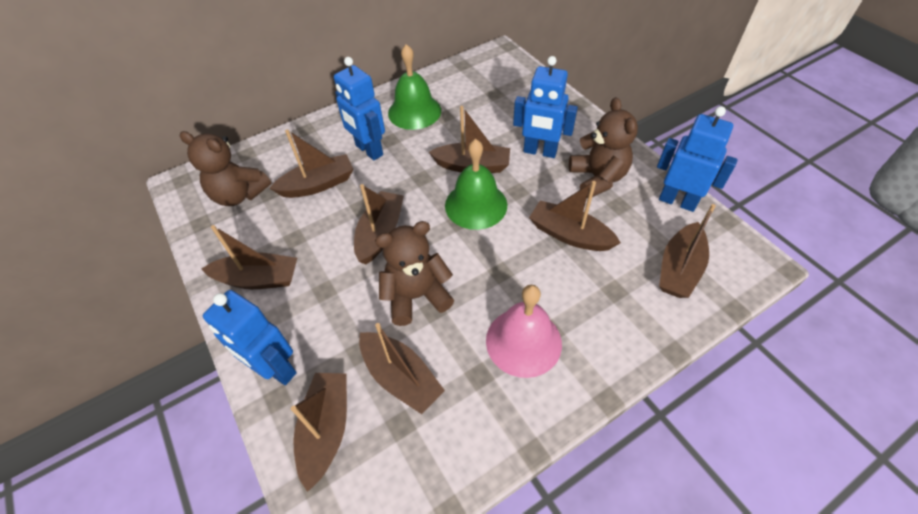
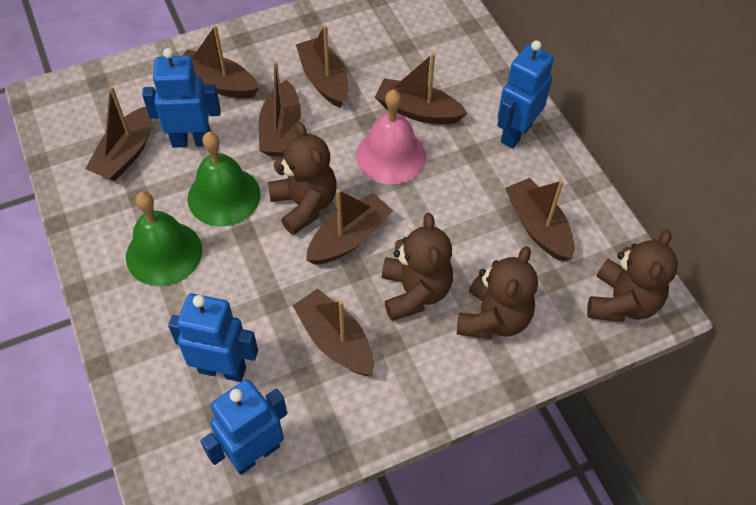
brown teddy bear: 3 -> 4

